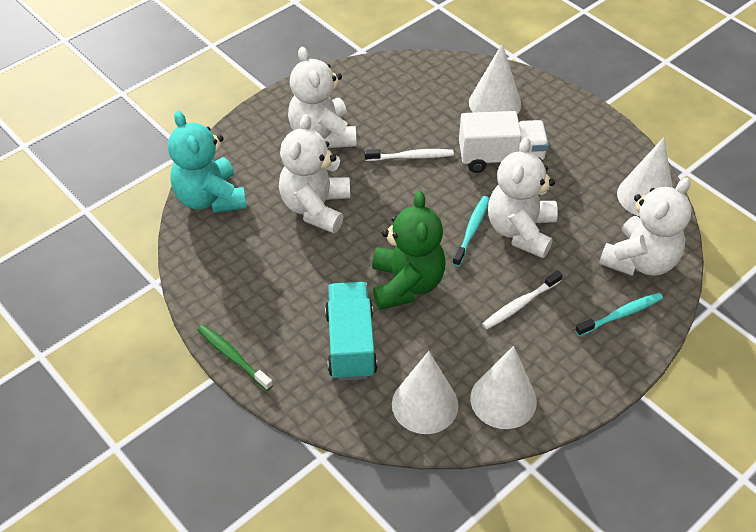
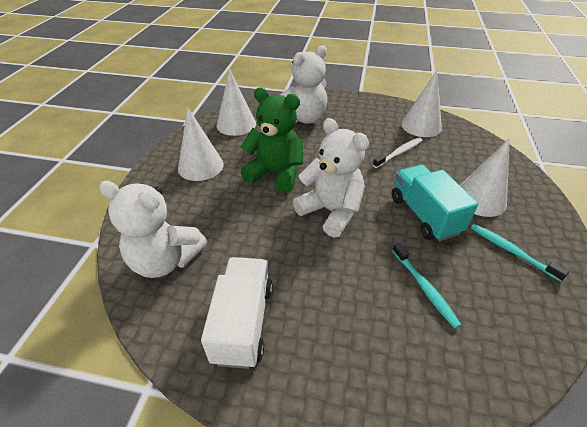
green toothbrush: 1 -> 0
turquoise teddy bear: 1 -> 0
white teddy bear: 4 -> 3
white toothbrush: 2 -> 1

